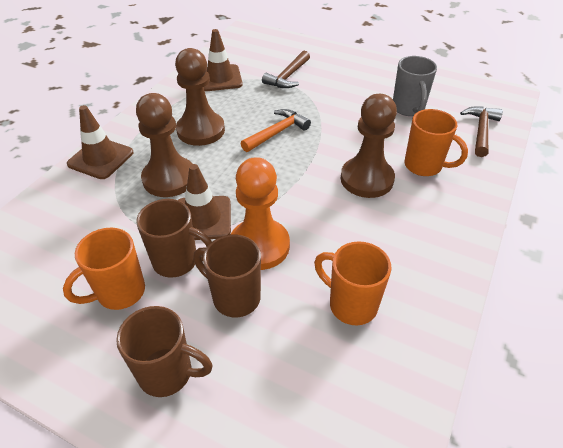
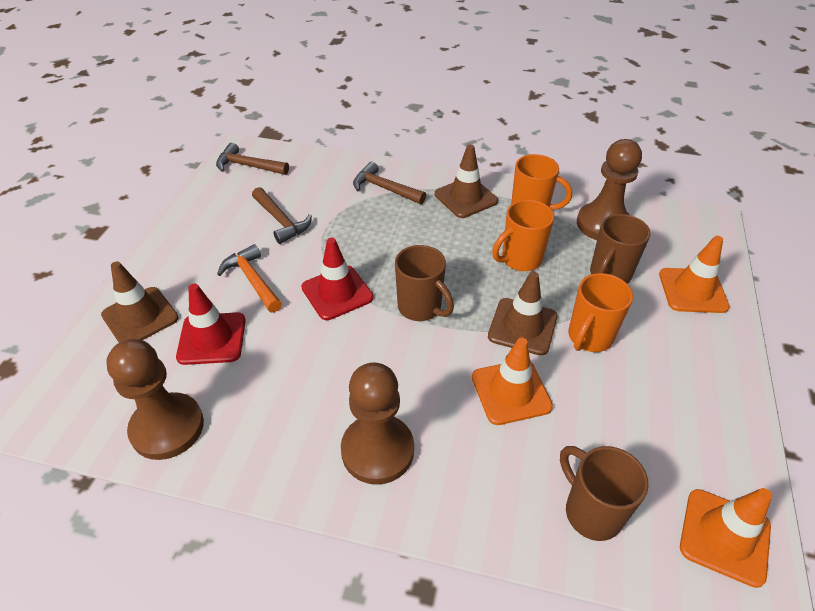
brown hammer: 2 -> 3
grey mug: 1 -> 0
orange pawn: 1 -> 0
orange traffic cone: 0 -> 3
red traffic cone: 0 -> 2

